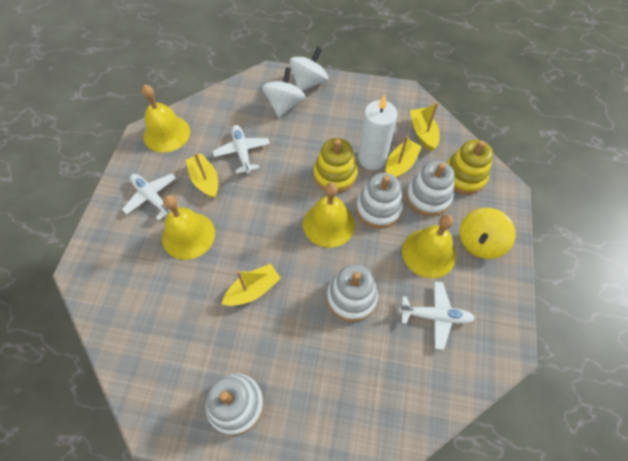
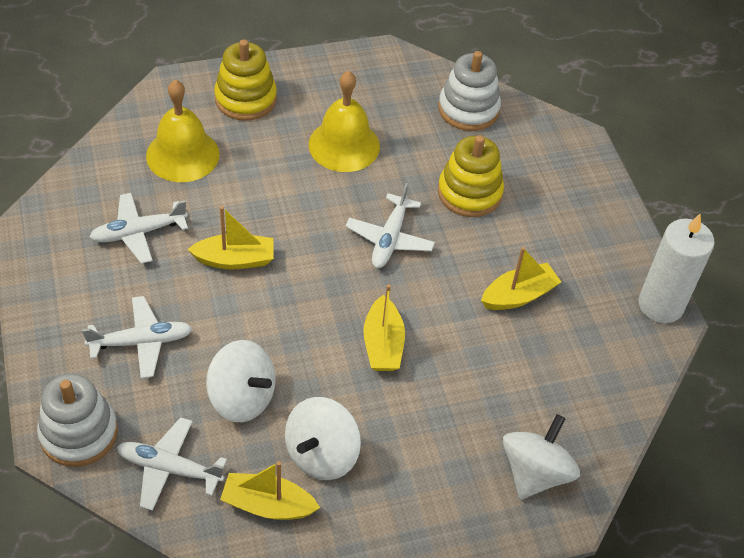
white plane: 3 -> 4
white spinning top: 2 -> 3
white stacking toy: 4 -> 2
yellow bell: 4 -> 2
yellow spinning top: 1 -> 0

